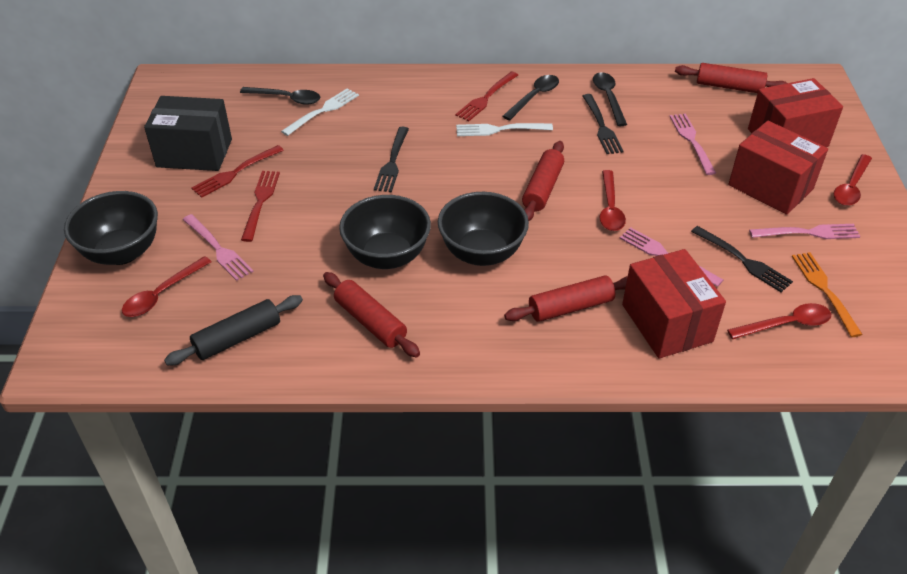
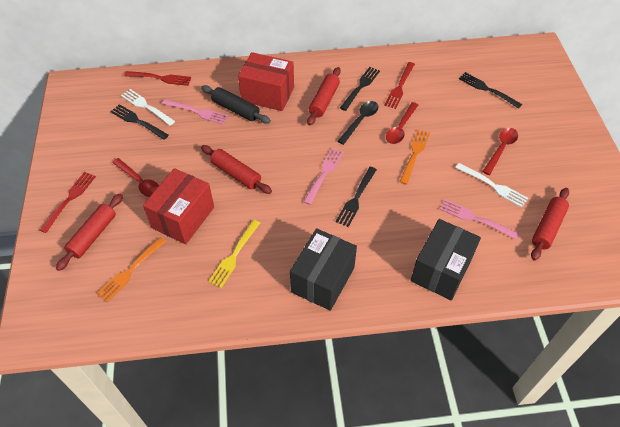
black bowl: 3 -> 0
black box: 1 -> 2
black fork: 3 -> 4
black spoon: 3 -> 1
orange fork: 1 -> 2
pink fork: 4 -> 3
red box: 3 -> 2
red spoon: 4 -> 3
yellow fork: 0 -> 1

